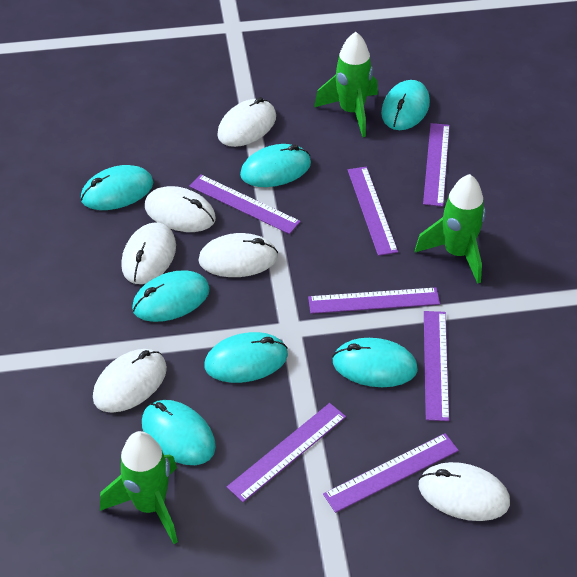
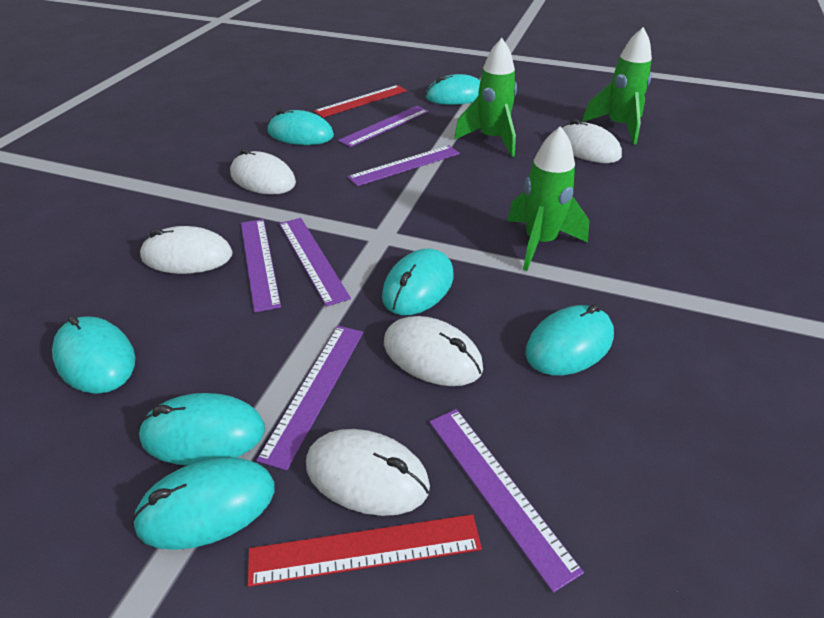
purple ruler: 7 -> 6
red ruler: 0 -> 2
white mouse: 6 -> 5

